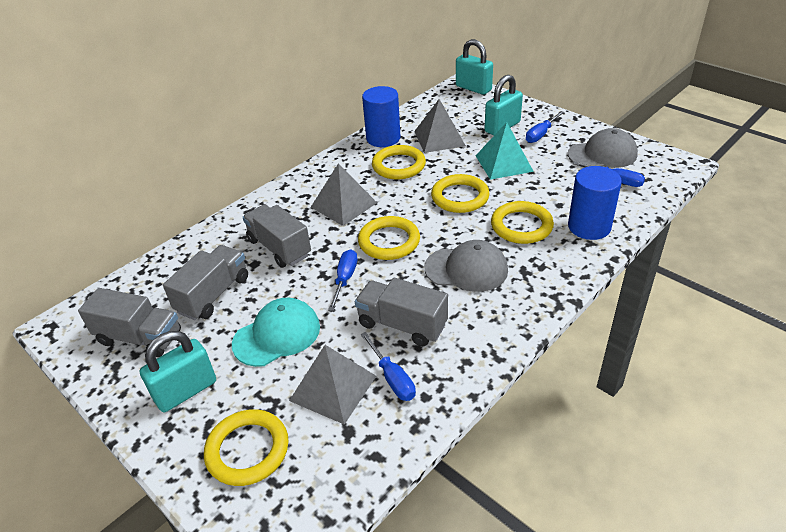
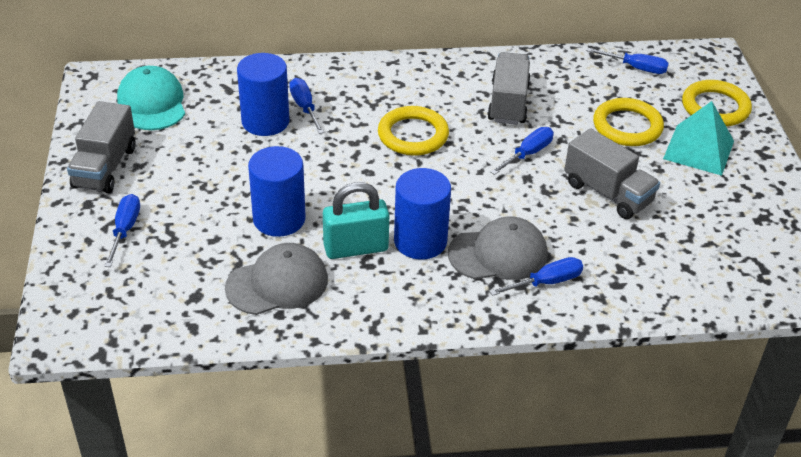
blue cylinder: 2 -> 3
blue screwdriver: 4 -> 5
grey pyramid: 3 -> 0
grey truck: 4 -> 3
turquoise padlock: 3 -> 1
yellow ring: 5 -> 3

